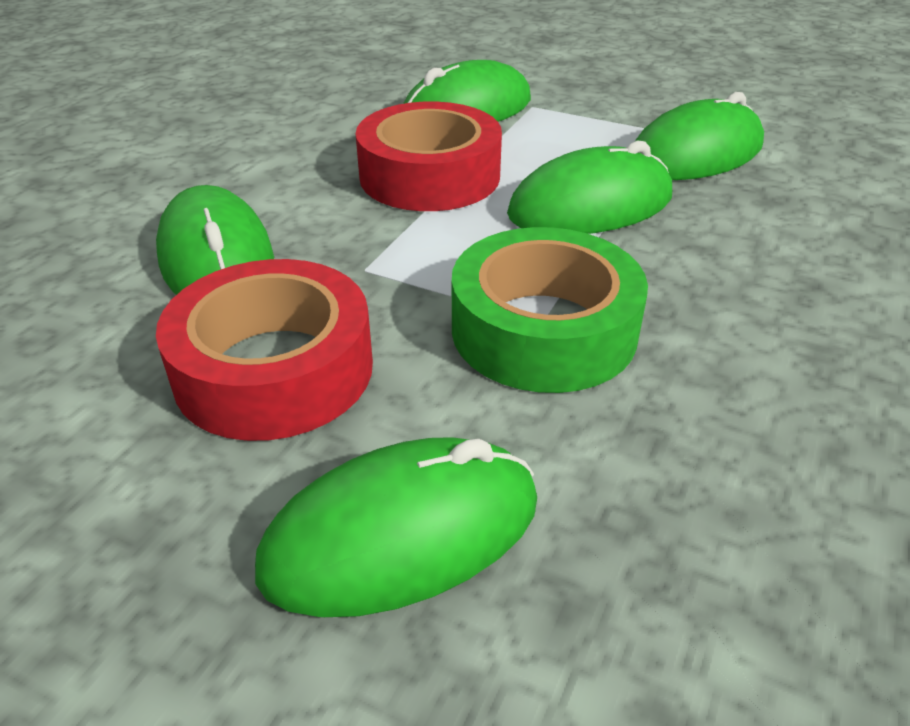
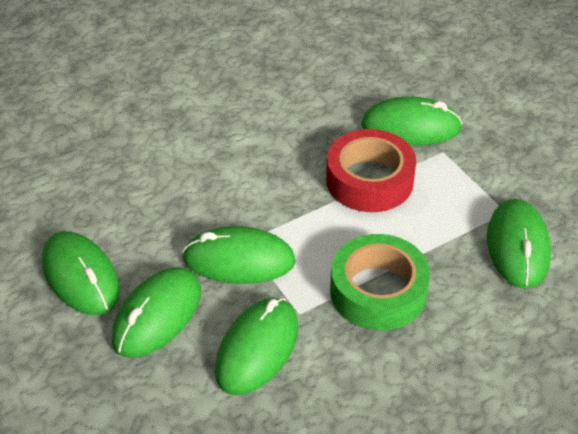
green mouse: 5 -> 6
red tape: 2 -> 1

